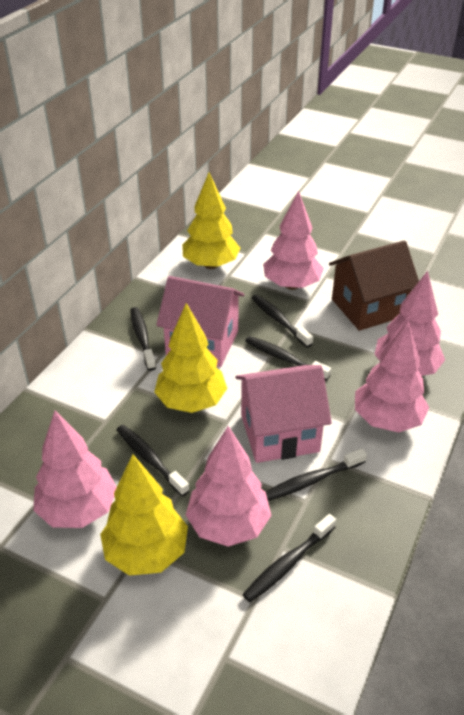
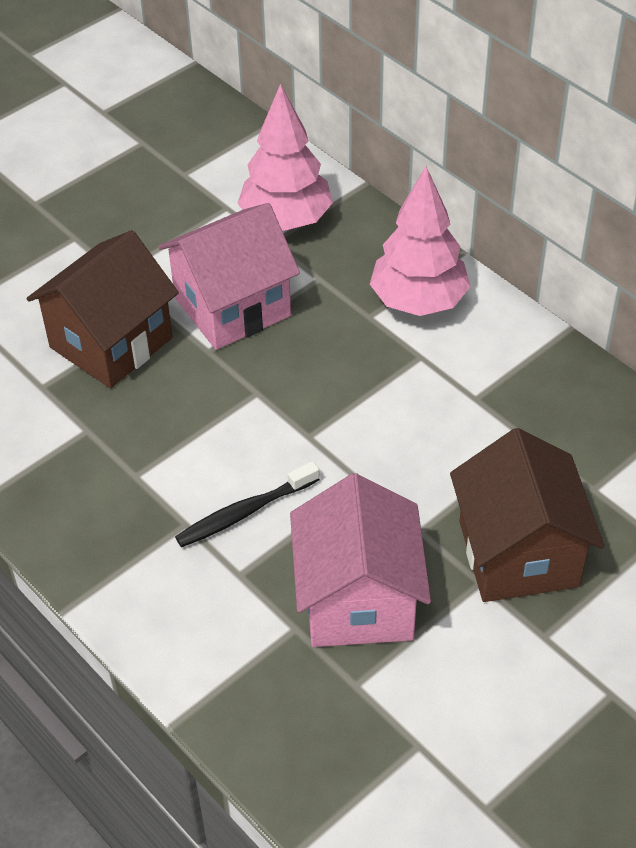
black toothbrush: 6 -> 1
brown house: 1 -> 2
pink tree: 5 -> 2
yellow tree: 3 -> 0

